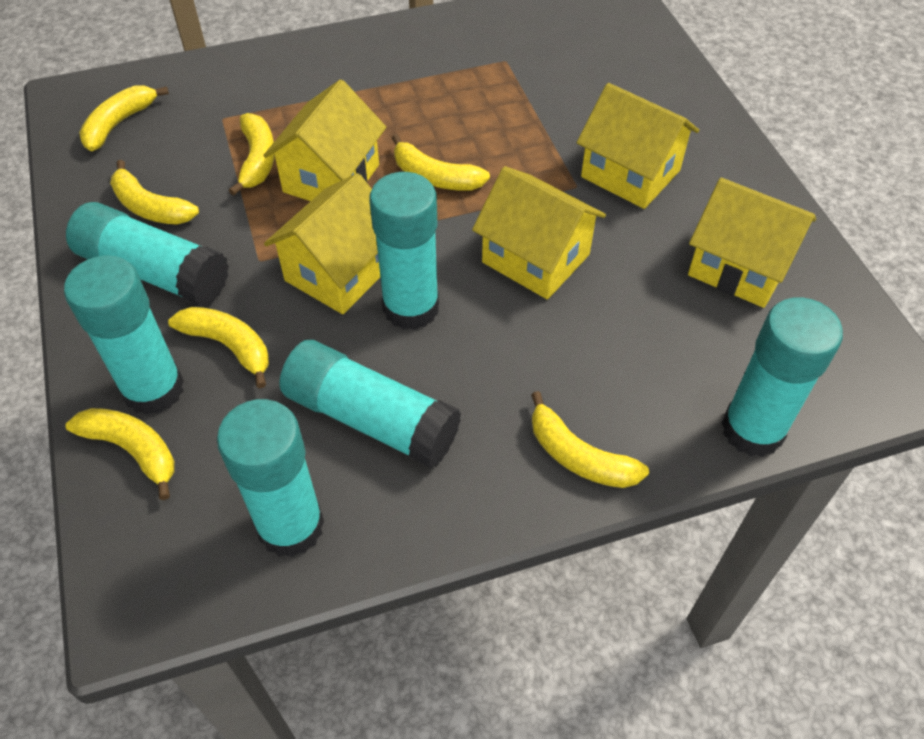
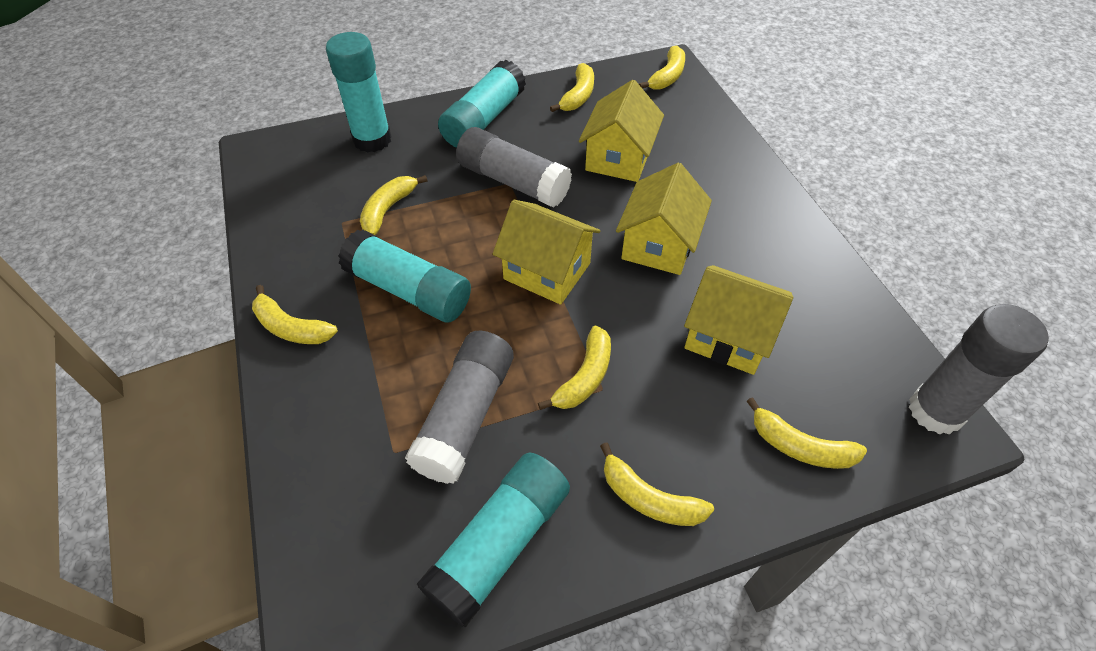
grey glue stick: 0 -> 3
turquoise glue stick: 6 -> 4
yellow house: 5 -> 4

